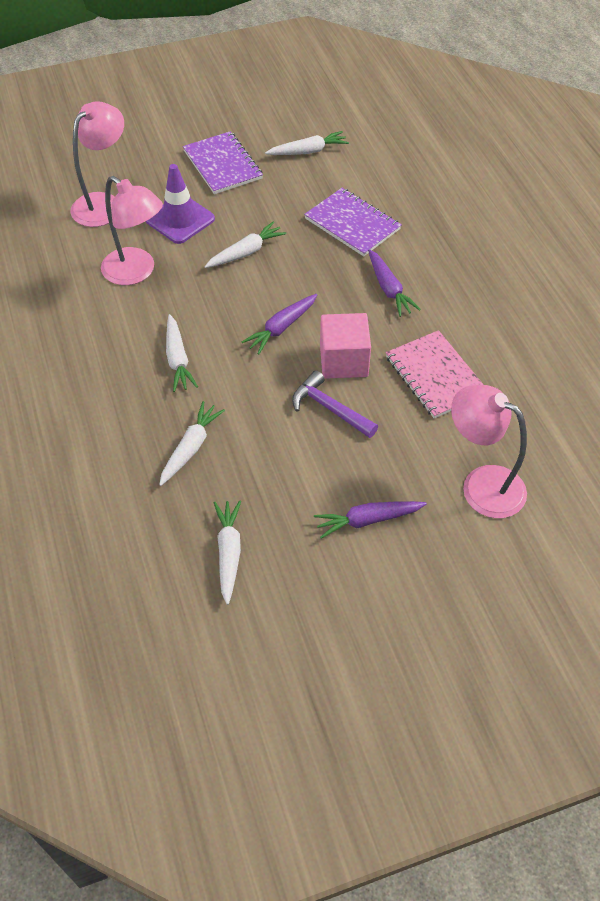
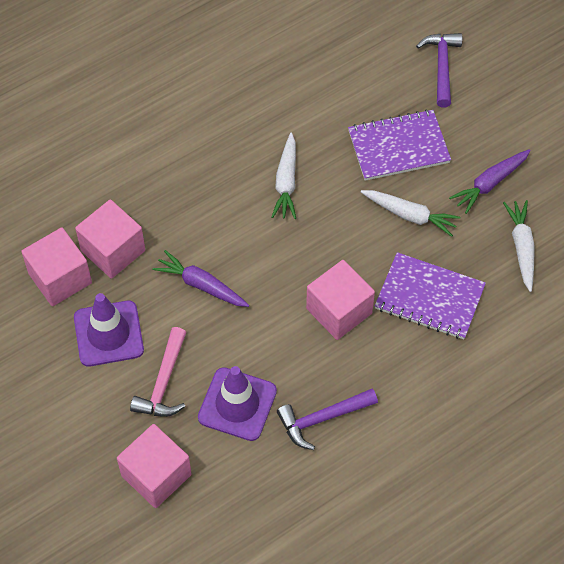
pink cube: 1 -> 4
pink hammer: 0 -> 1
pink lamp: 3 -> 0
pink notebook: 1 -> 0
purple carrot: 3 -> 2
purple hammer: 1 -> 2
purple traffic cone: 1 -> 2
white carrot: 5 -> 3

